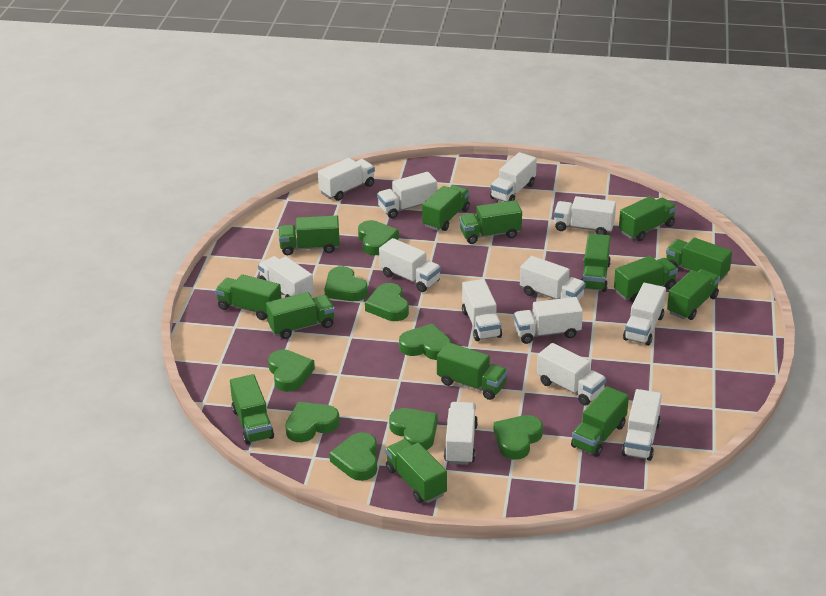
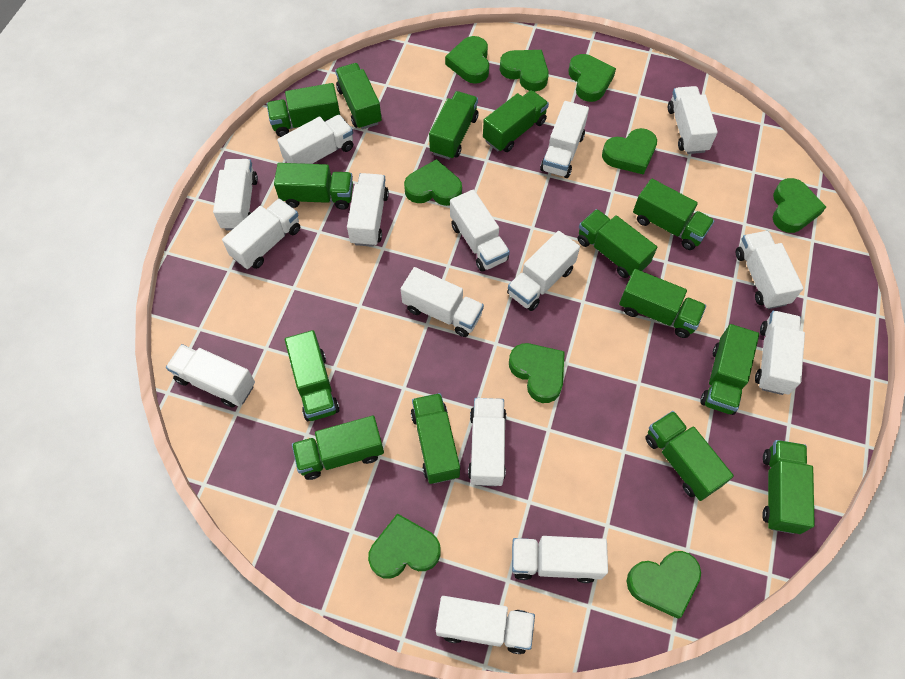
white truck: 13 -> 15

